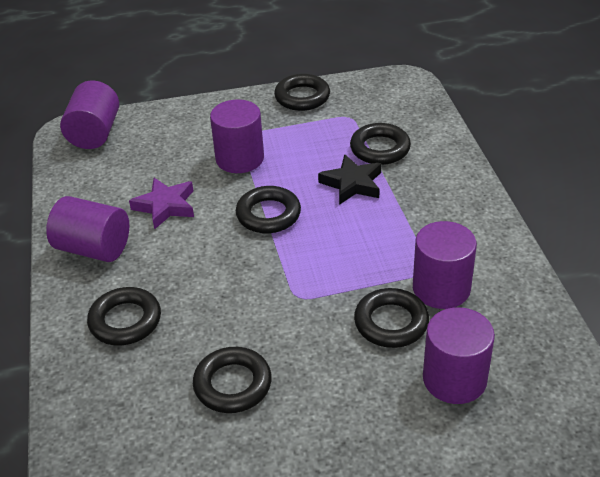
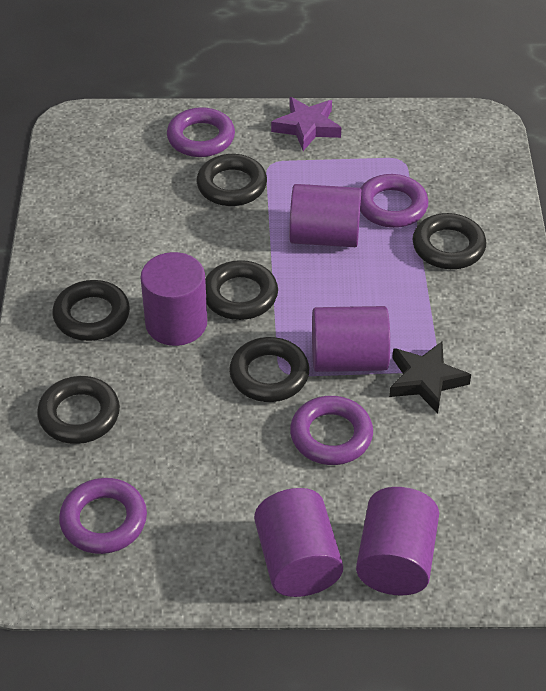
purple ring: 0 -> 4

